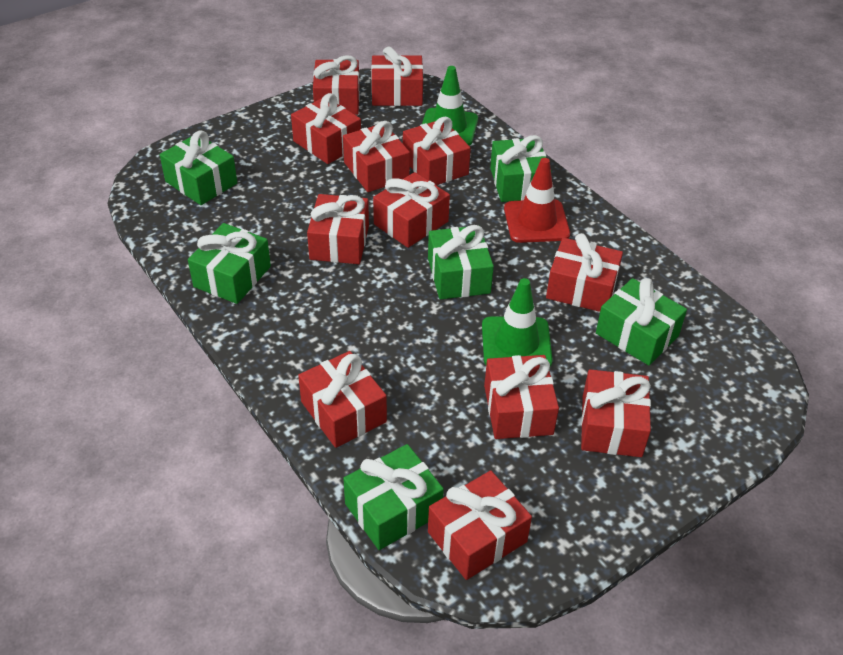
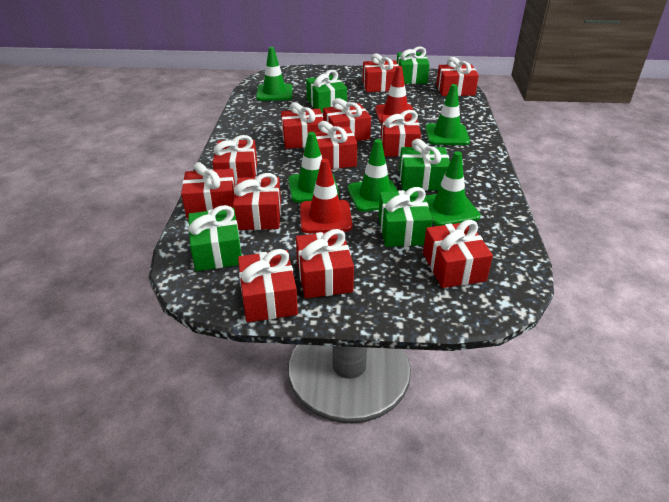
green gift: 6 -> 5
green traffic cone: 2 -> 5
red traffic cone: 1 -> 2

